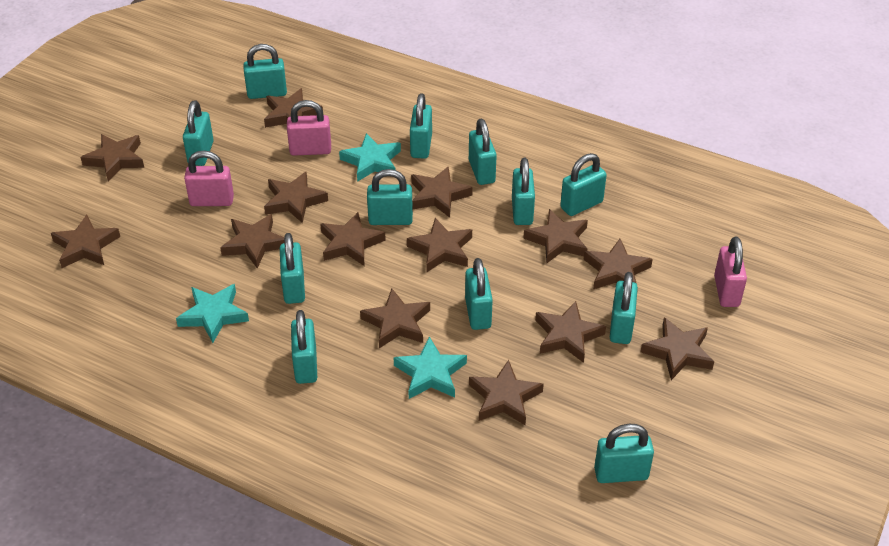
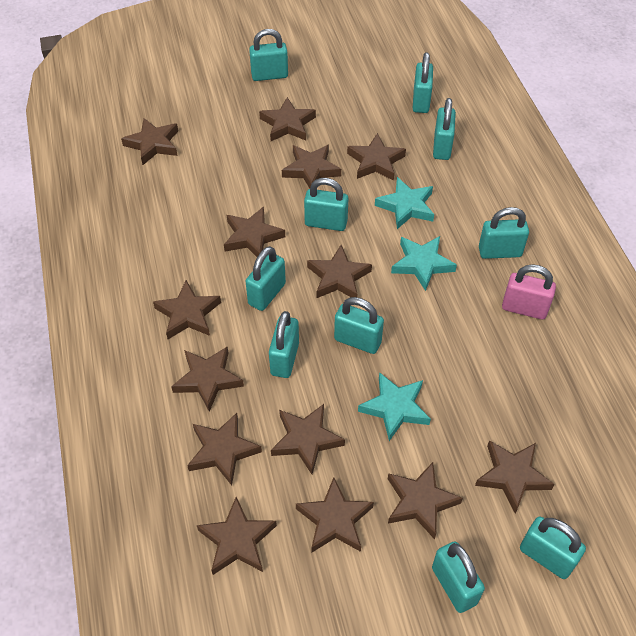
pink padlock: 3 -> 1
turquoise padlock: 12 -> 10

